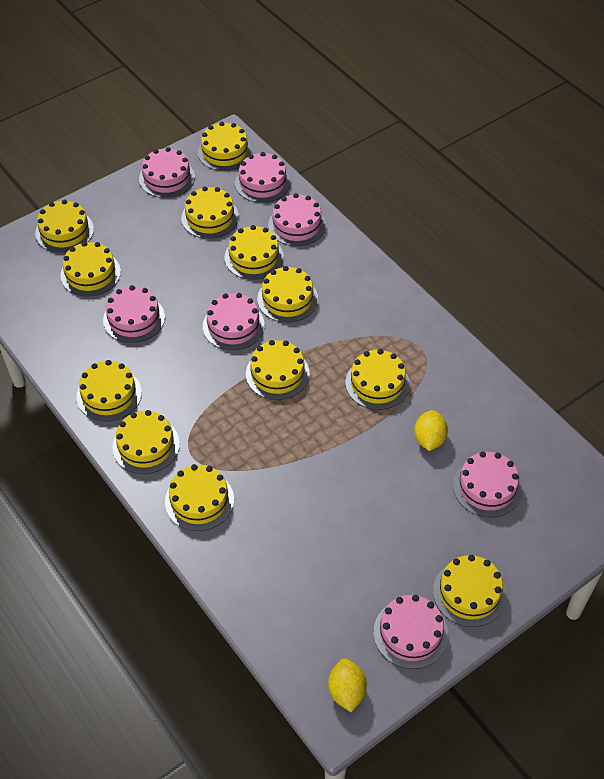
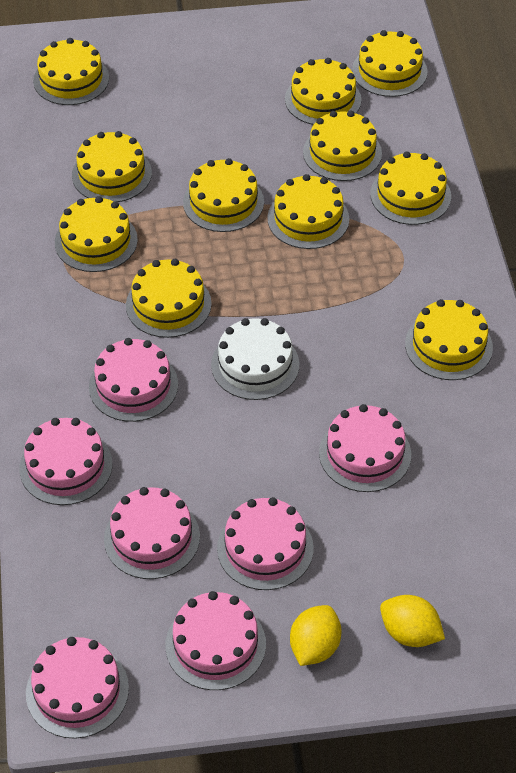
white cake: 0 -> 1
yellow cake: 12 -> 11

